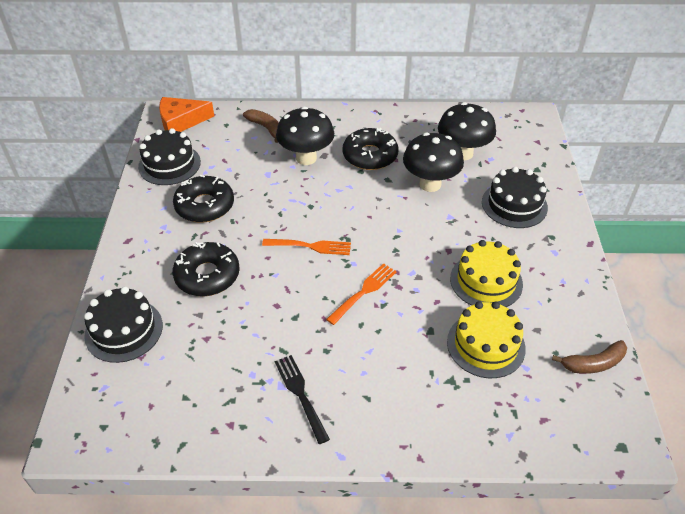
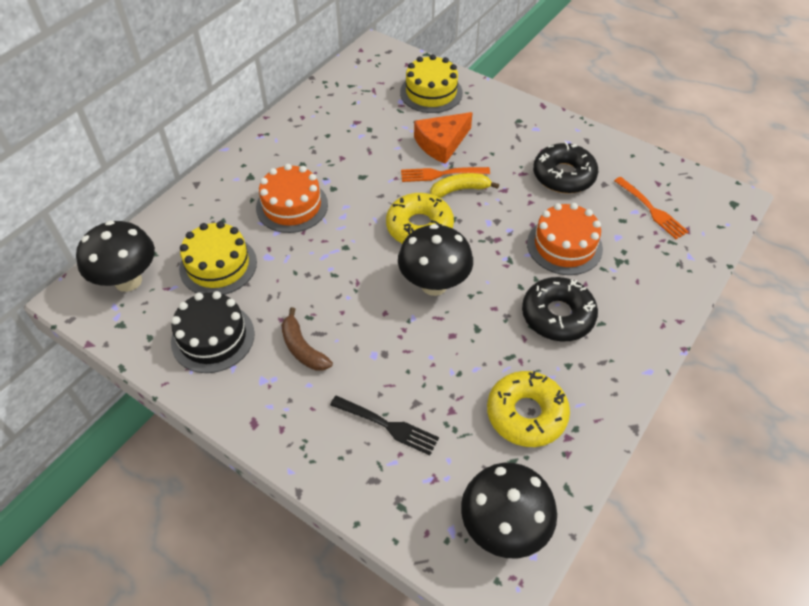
black cake: 3 -> 1
black donut: 3 -> 2
brown banana: 2 -> 1
orange cake: 0 -> 2
yellow banana: 0 -> 1
yellow donut: 0 -> 2

